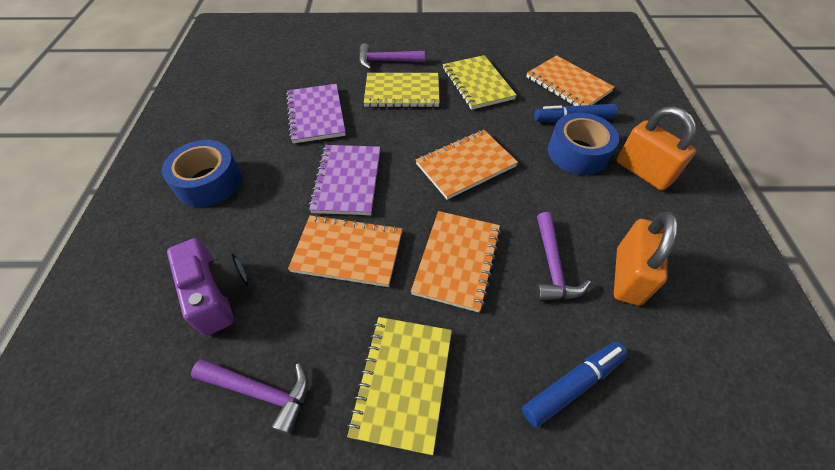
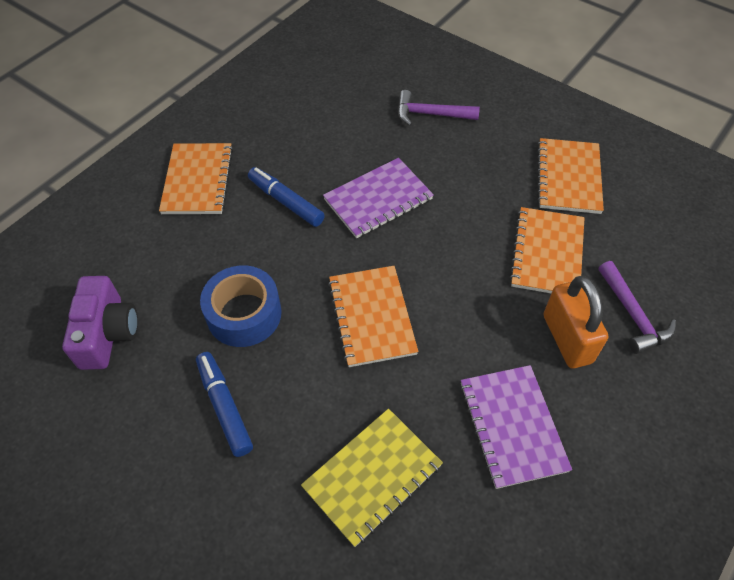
blue tape: 2 -> 1
orange padlock: 2 -> 1
purple hammer: 3 -> 2
yellow notebook: 3 -> 1

